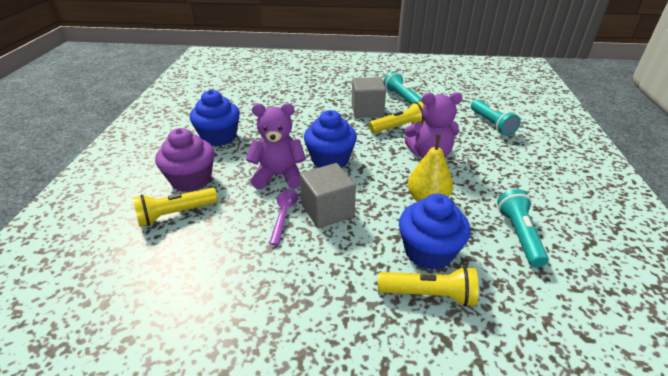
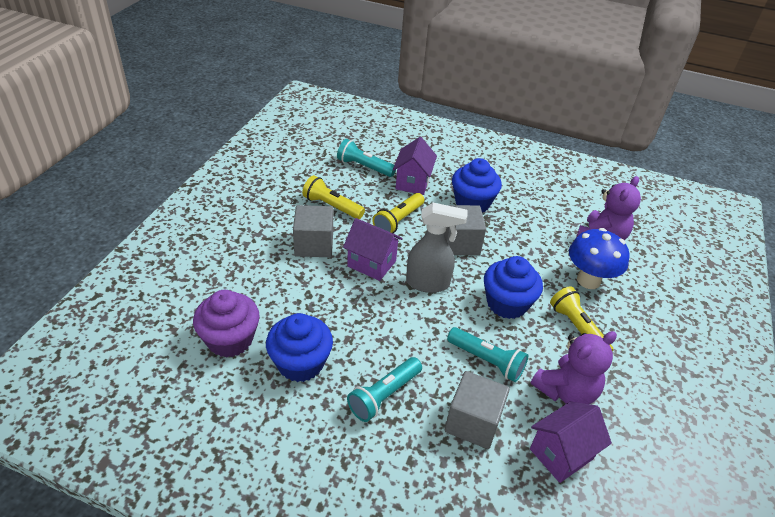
blue mushroom: 0 -> 1
grey cube: 2 -> 3
grey spray bottle: 0 -> 1
purple house: 0 -> 3
purple spoon: 1 -> 0
yellow pear: 1 -> 0

